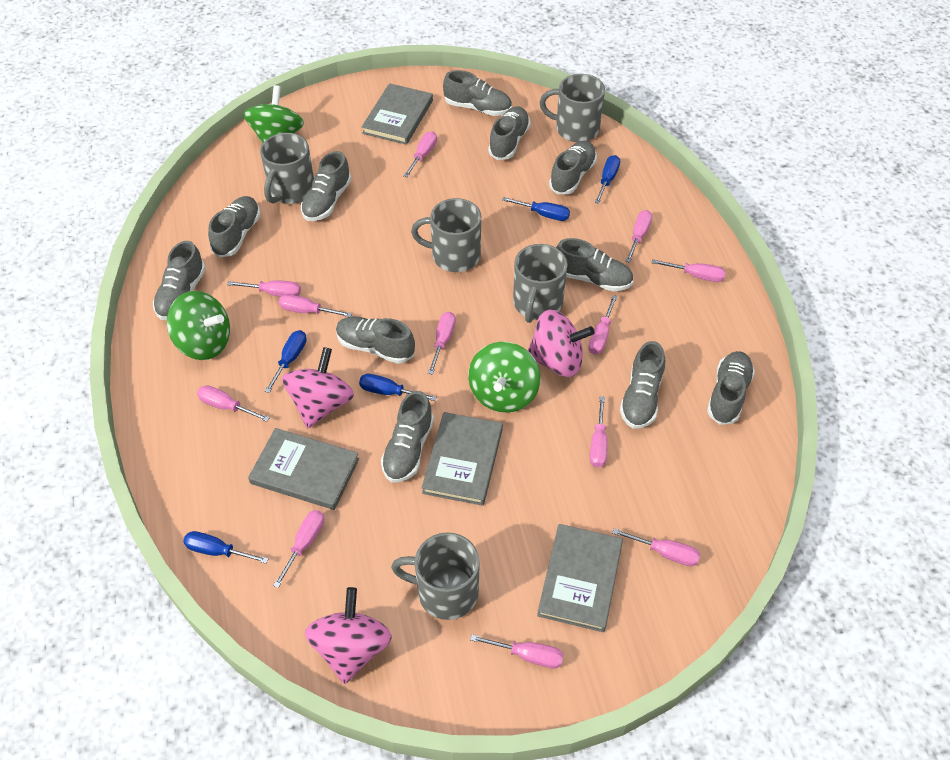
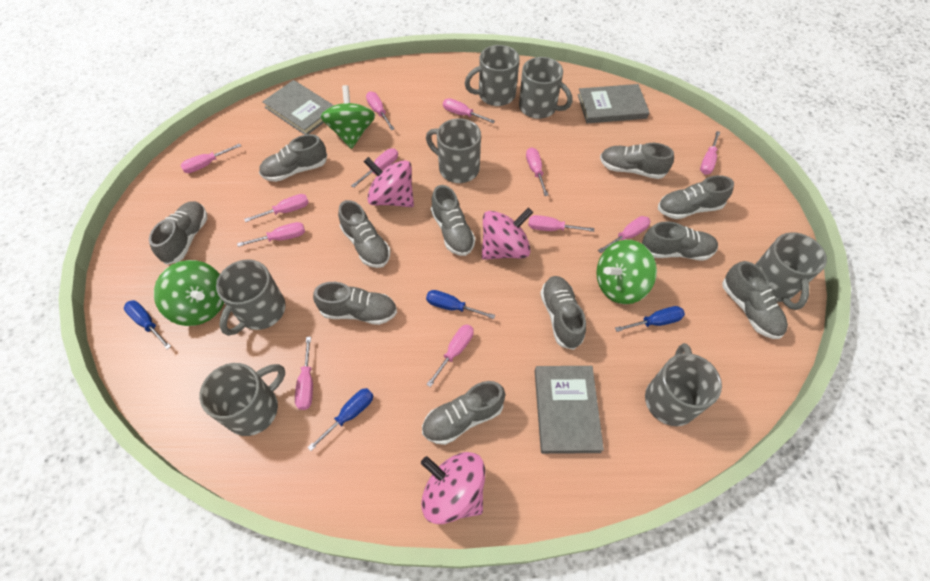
blue screwdriver: 5 -> 4
grey book: 4 -> 3
grey mug: 5 -> 7

